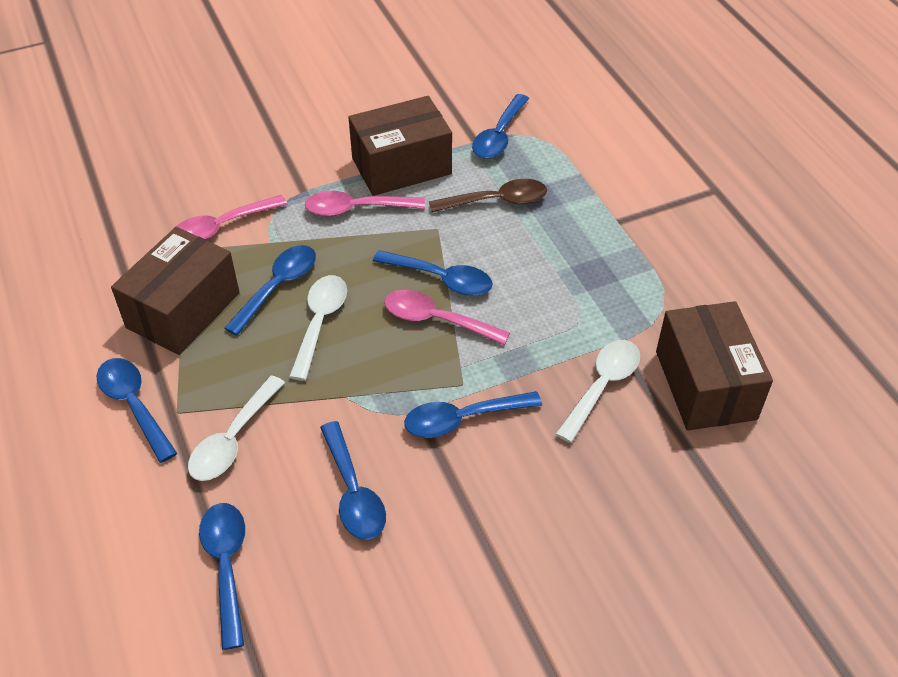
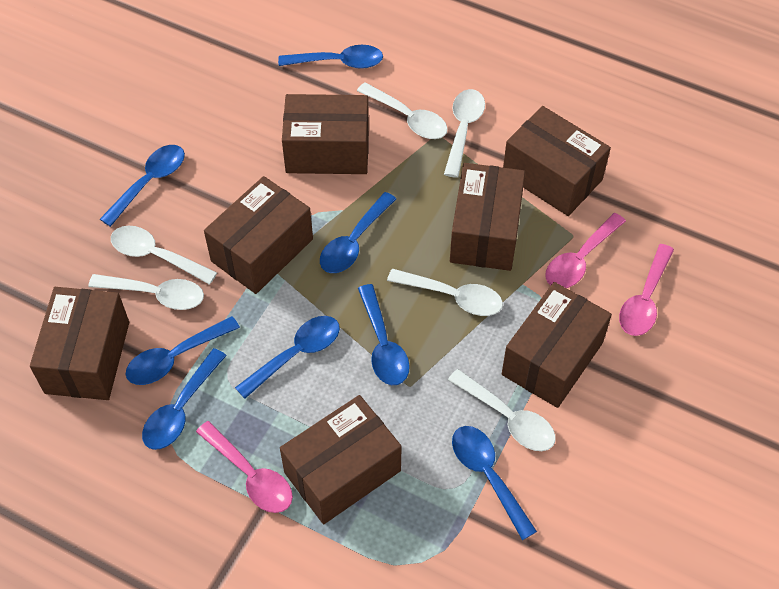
blue spoon: 7 -> 8
brown box: 3 -> 7
brown spoon: 1 -> 0
white spoon: 3 -> 6

